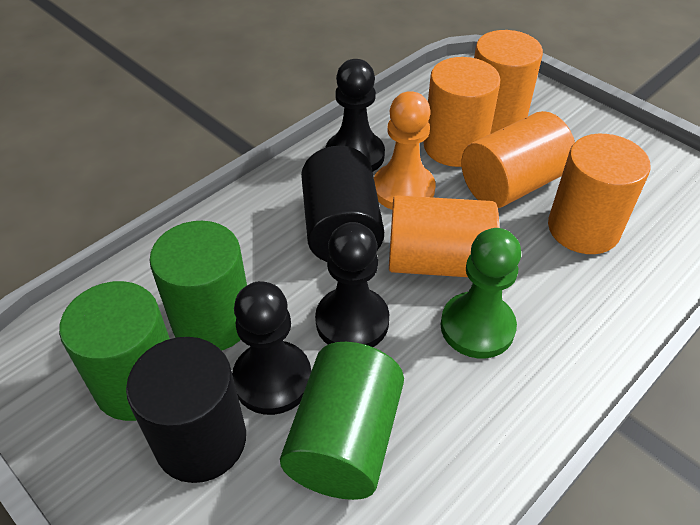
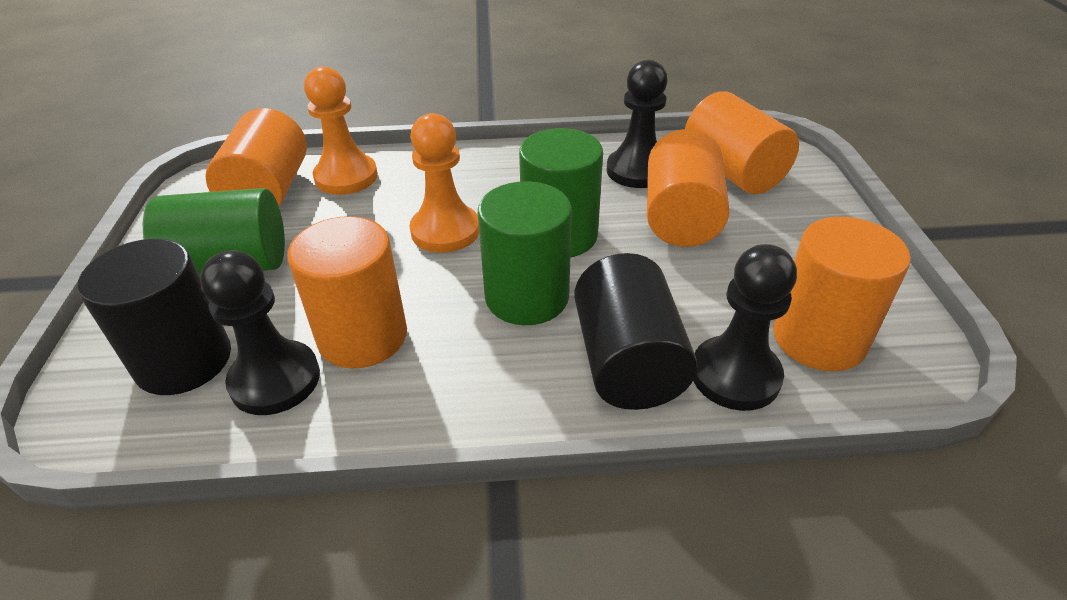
green pawn: 1 -> 0
orange pawn: 1 -> 2

